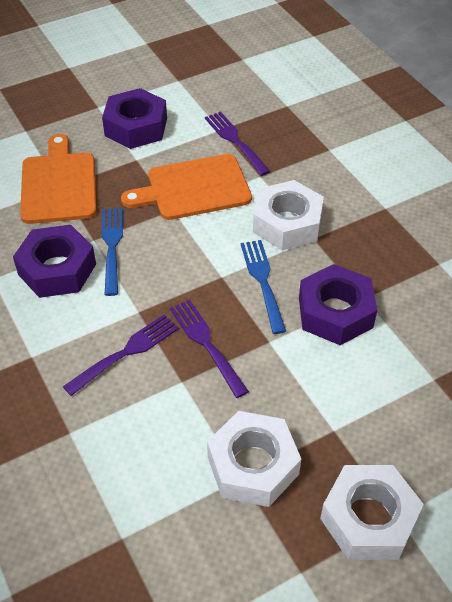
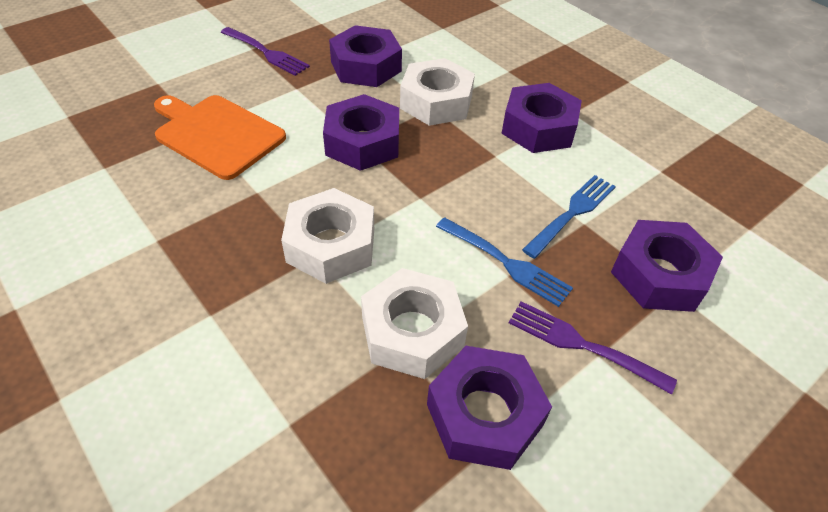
orange cutting board: 2 -> 1
purple fork: 3 -> 2
purple nut: 3 -> 5

